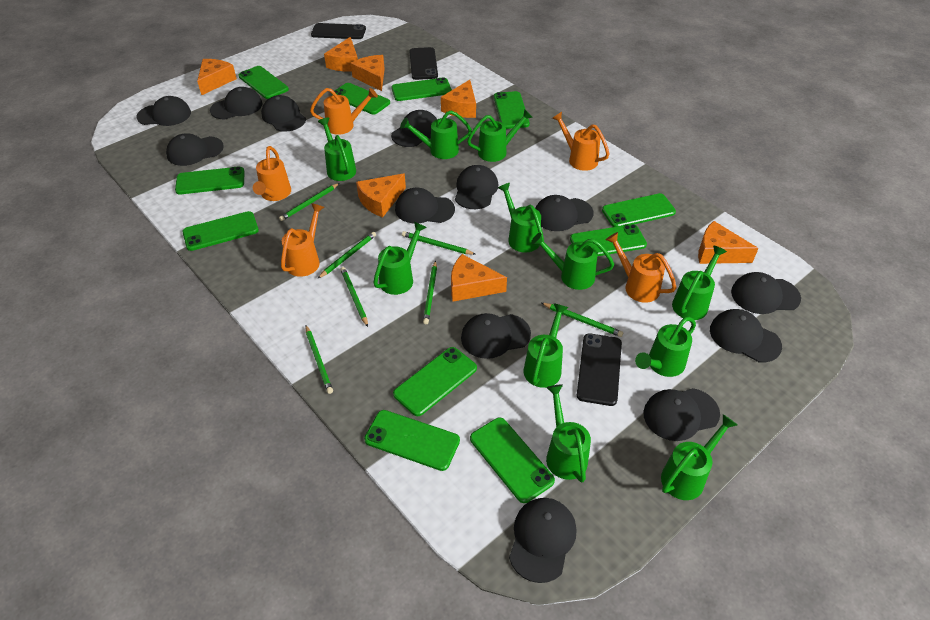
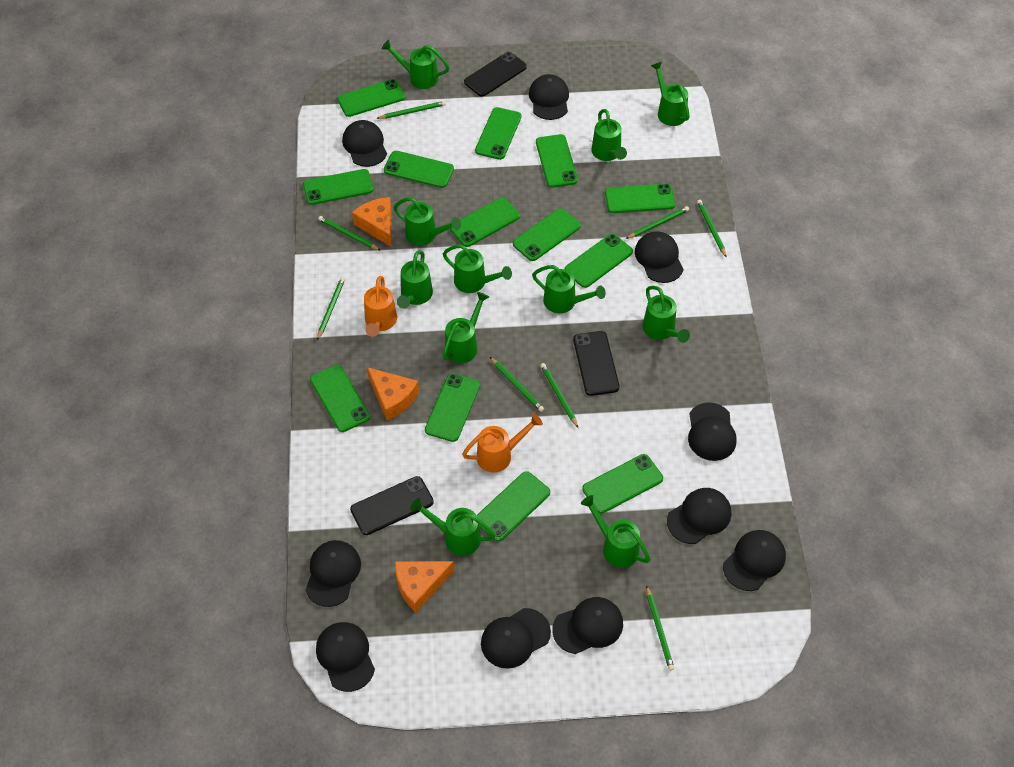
black cap: 13 -> 10
green pencil: 7 -> 8
green phone: 11 -> 13
orange cheese: 7 -> 3
orange watering can: 5 -> 2

